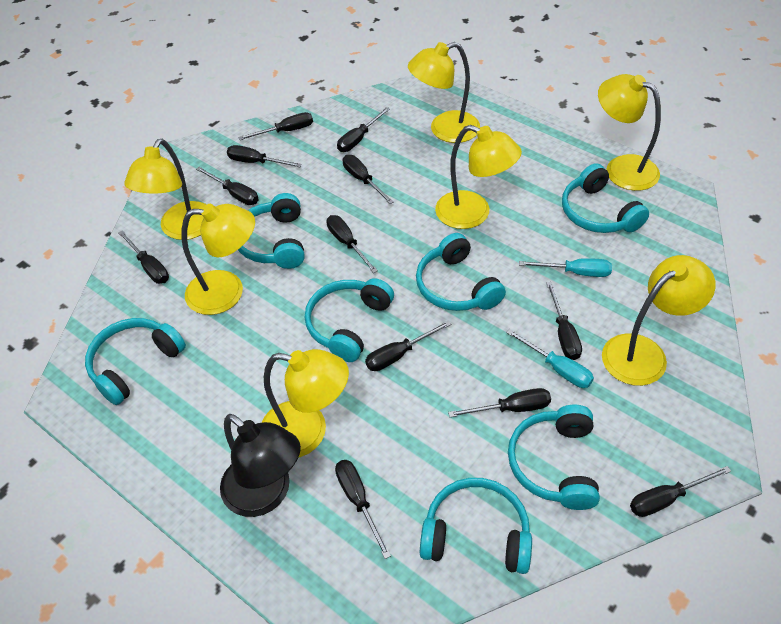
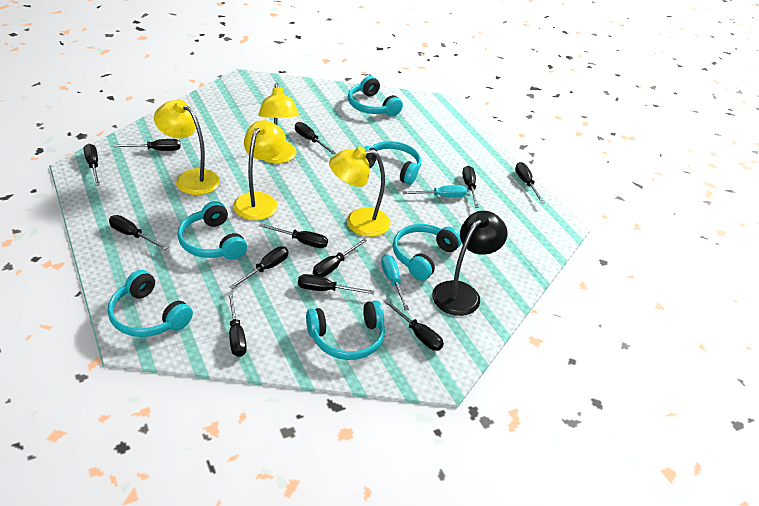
turquoise headphones: 7 -> 6
yellow lamp: 7 -> 4

